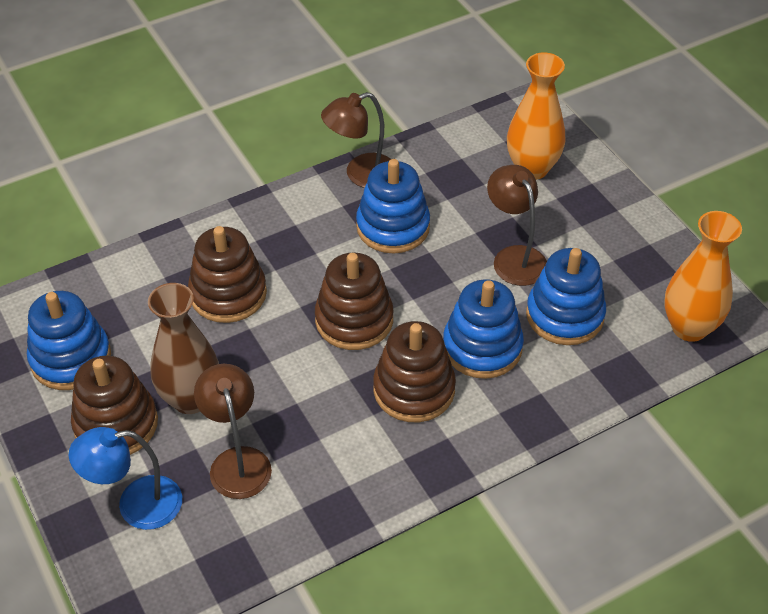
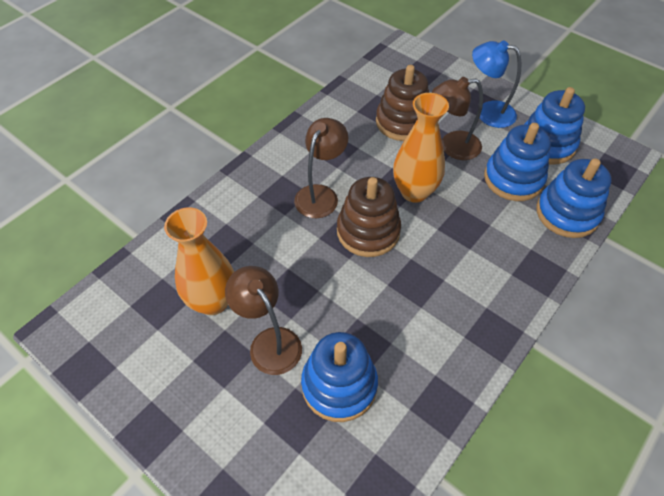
brown stacking toy: 4 -> 2
brown vase: 1 -> 0

